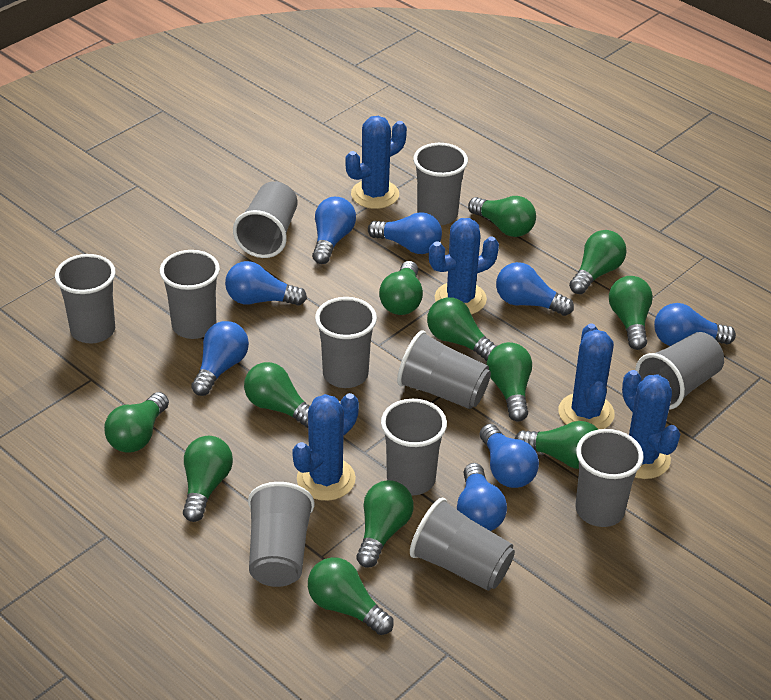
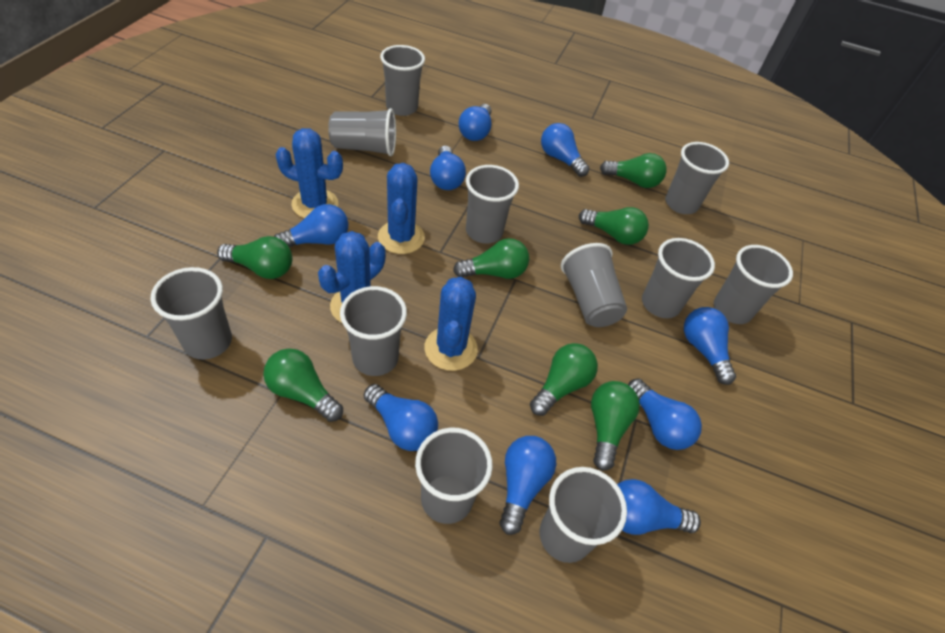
blue cactus: 5 -> 4
blue light bulb: 8 -> 9
green light bulb: 12 -> 7

